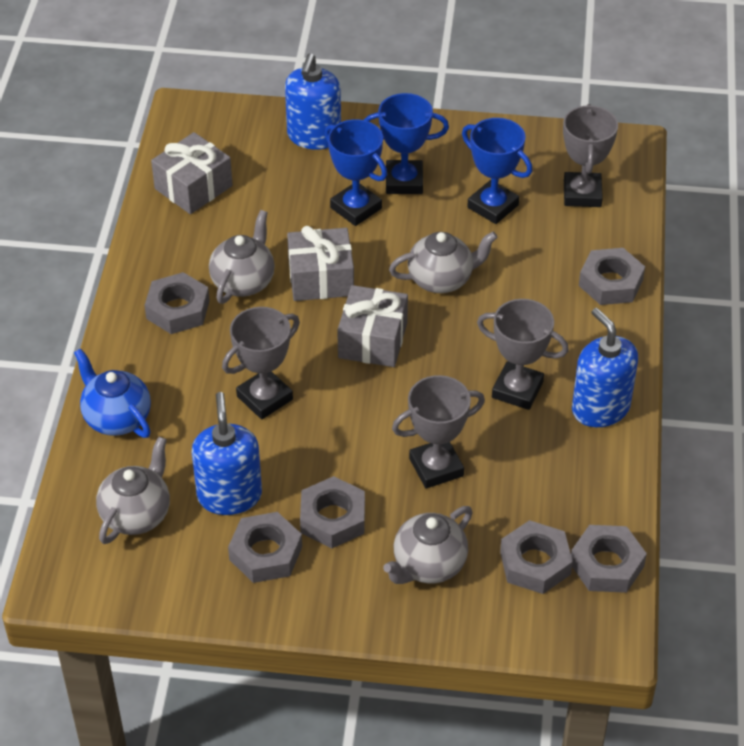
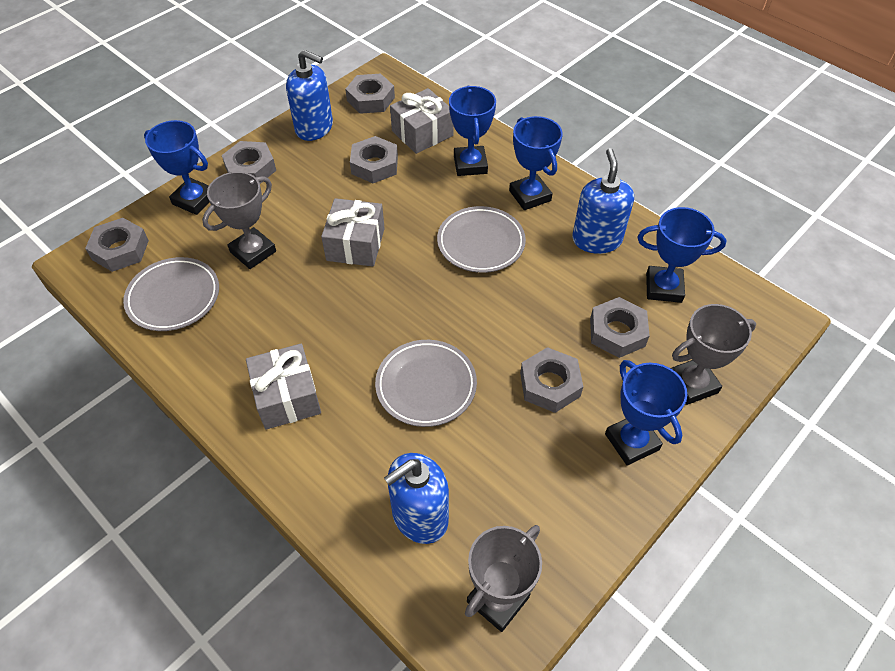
blue teapot: 1 -> 0
blue trophy: 3 -> 5
grey plate: 0 -> 3
grey teapot: 4 -> 0
grey trophy: 4 -> 3

